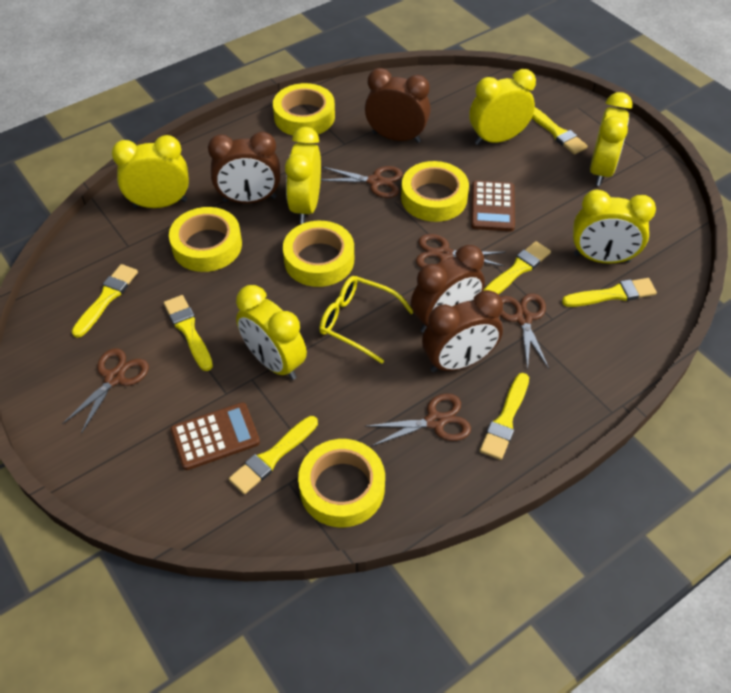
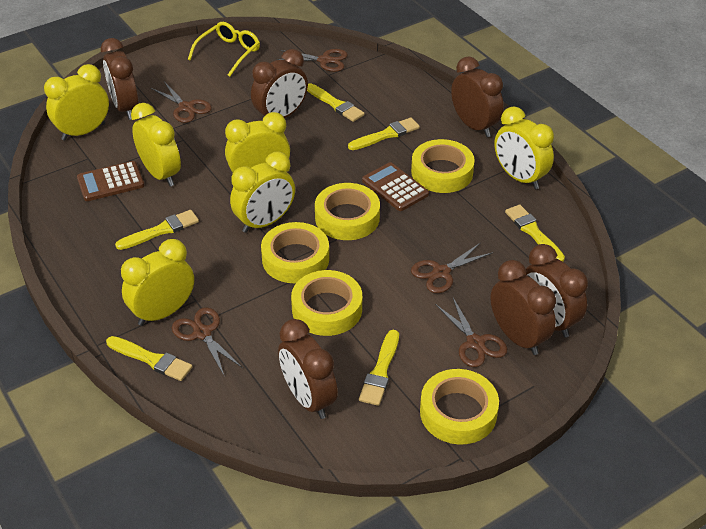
brown clock: 4 -> 6
yellow brush: 7 -> 6

